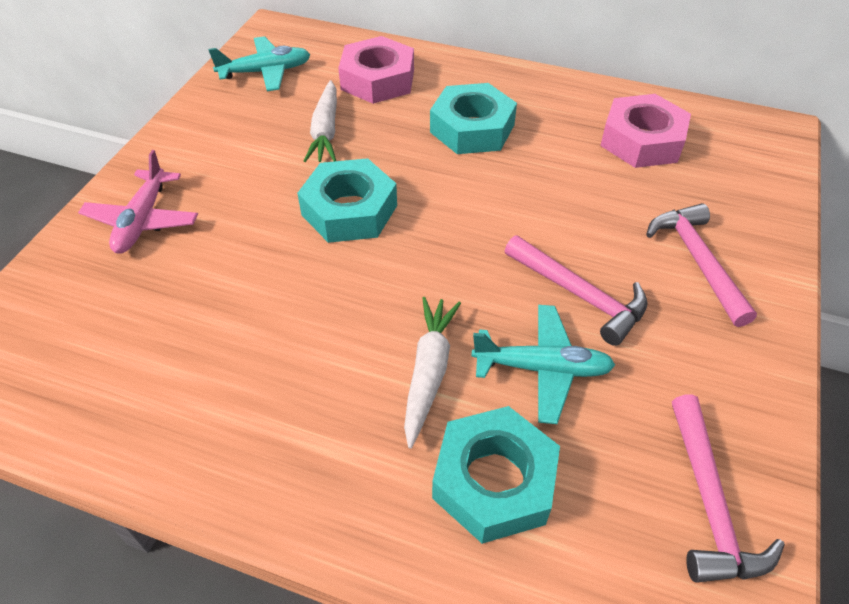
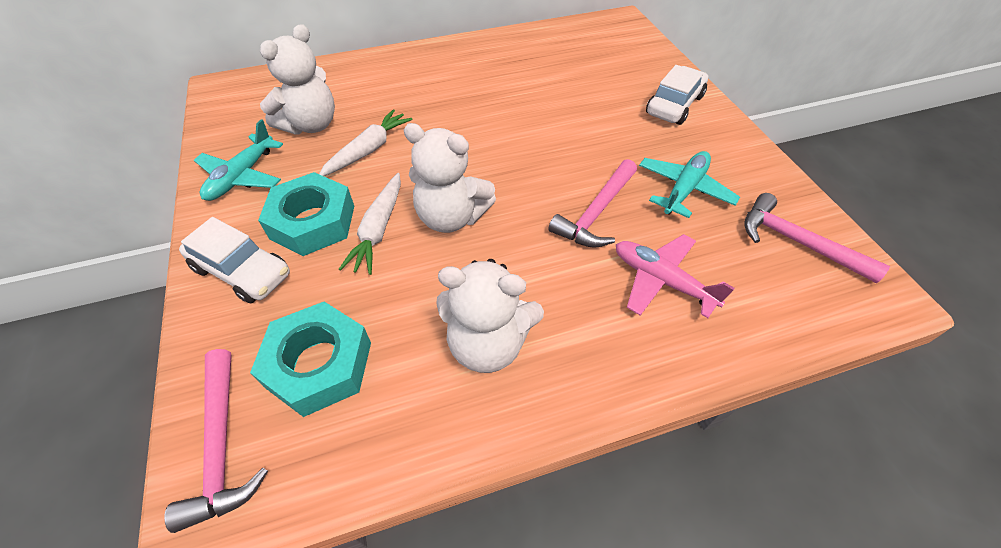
pink nut: 2 -> 0
turquoise nut: 3 -> 2
white car: 0 -> 2
white teddy bear: 0 -> 3

